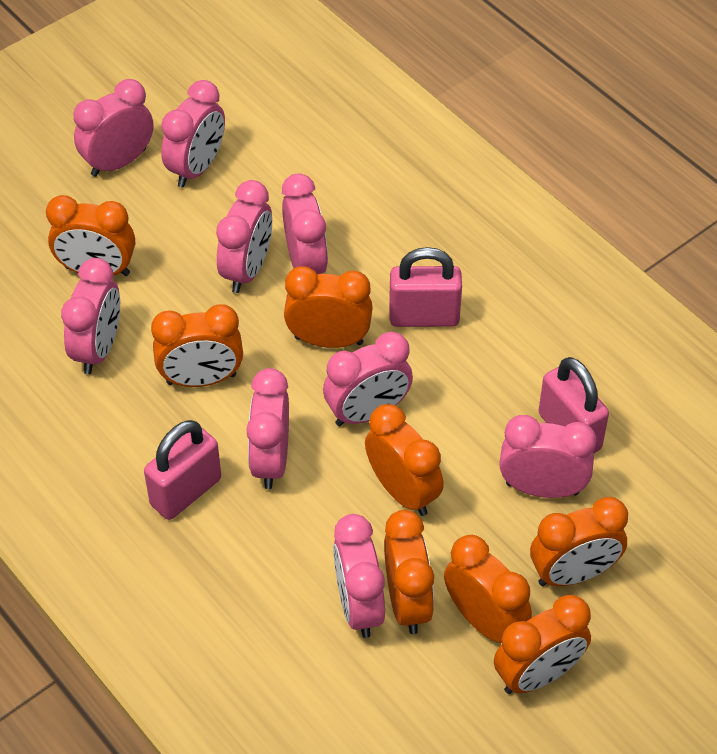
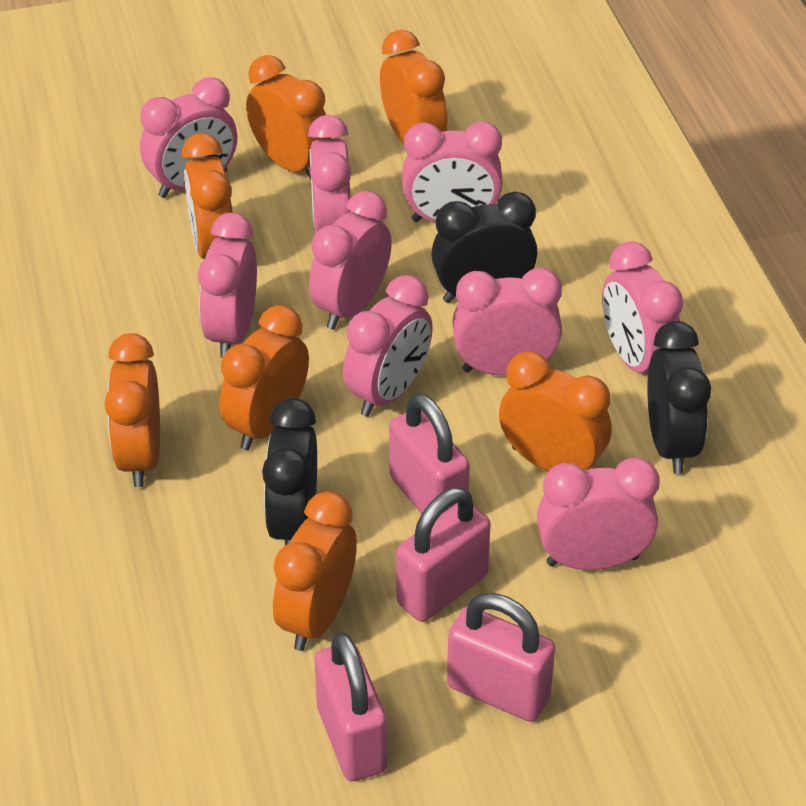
black clock: 0 -> 3
orange clock: 8 -> 7
pink padlock: 3 -> 4

